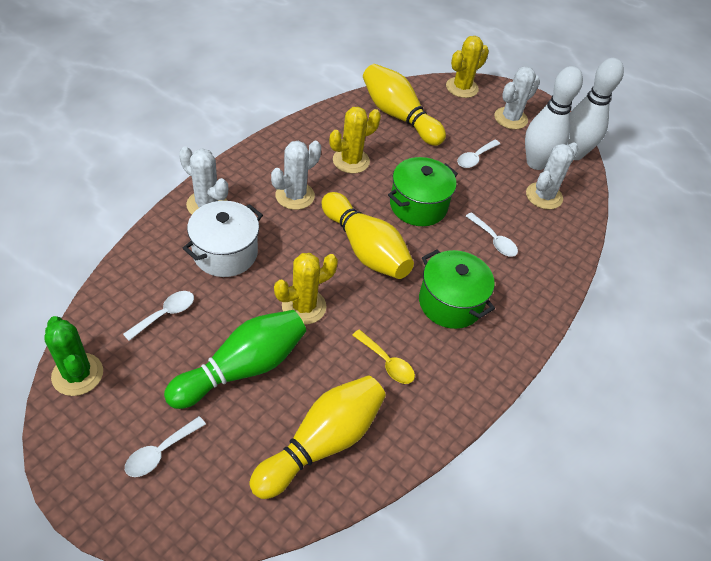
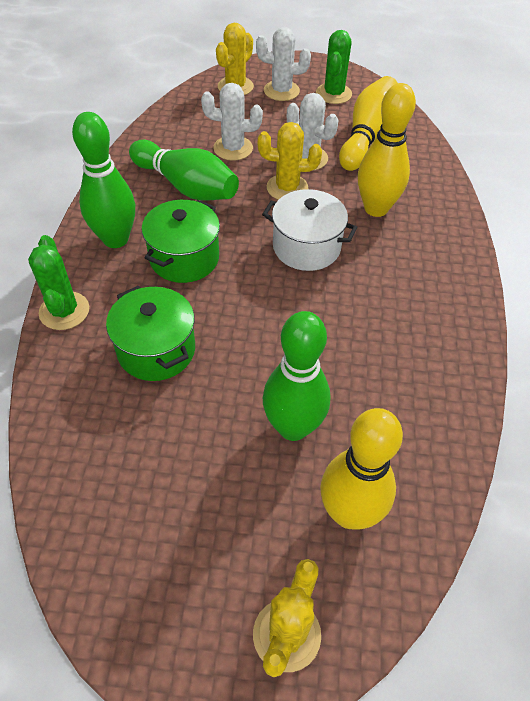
green bowling pin: 1 -> 3
green cactus: 1 -> 2
white bowling pin: 2 -> 0
white cactus: 4 -> 3
white spoon: 4 -> 0
yellow spoon: 1 -> 0

